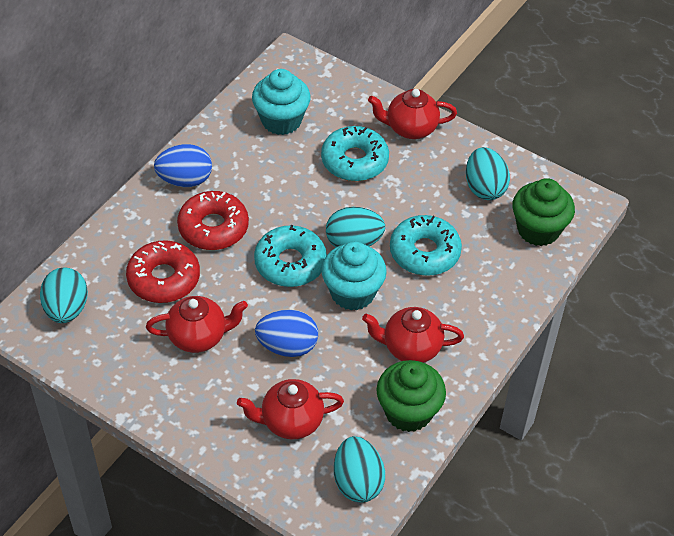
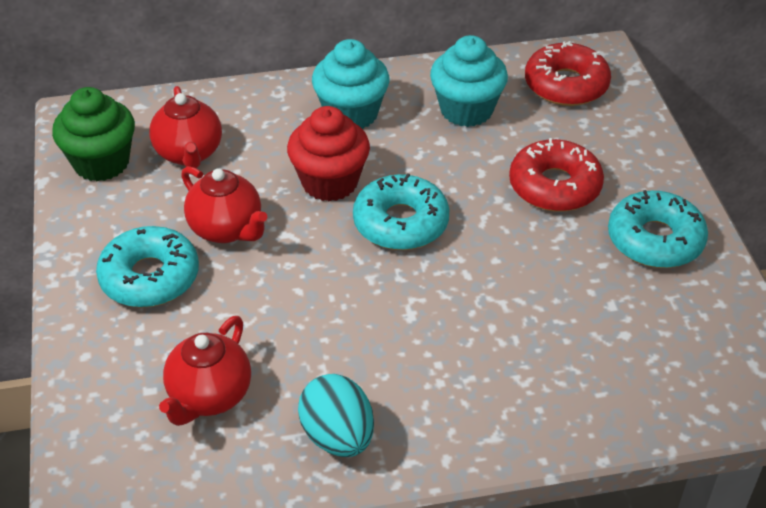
blue egg: 2 -> 0
green cupcake: 2 -> 1
red cupcake: 0 -> 1
red teapot: 4 -> 3
turquoise egg: 4 -> 1

